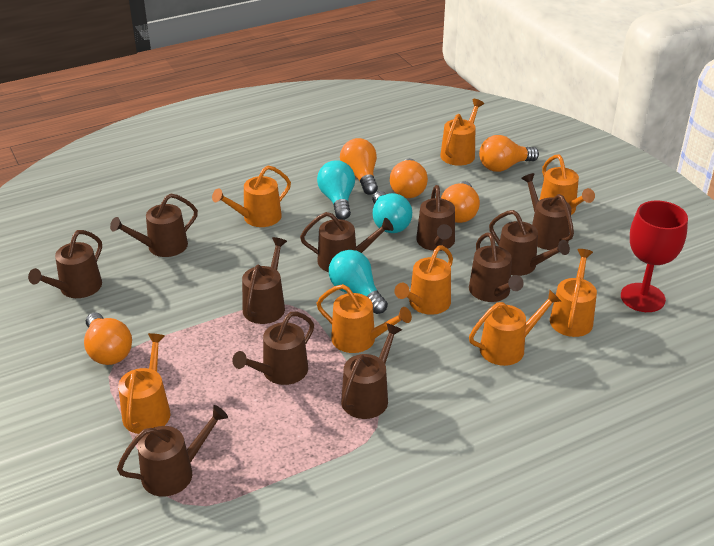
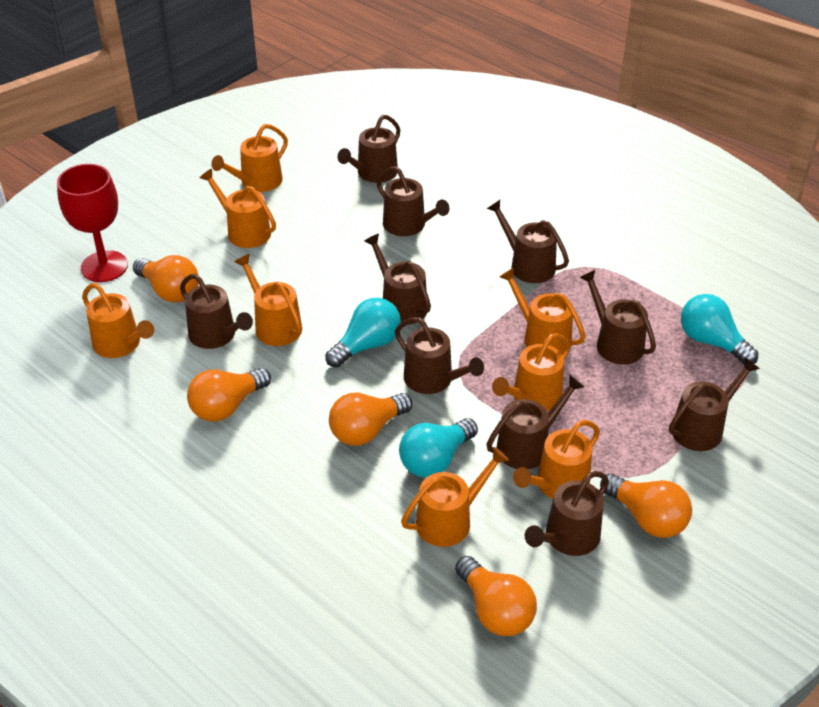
brown watering can: 11 -> 10

